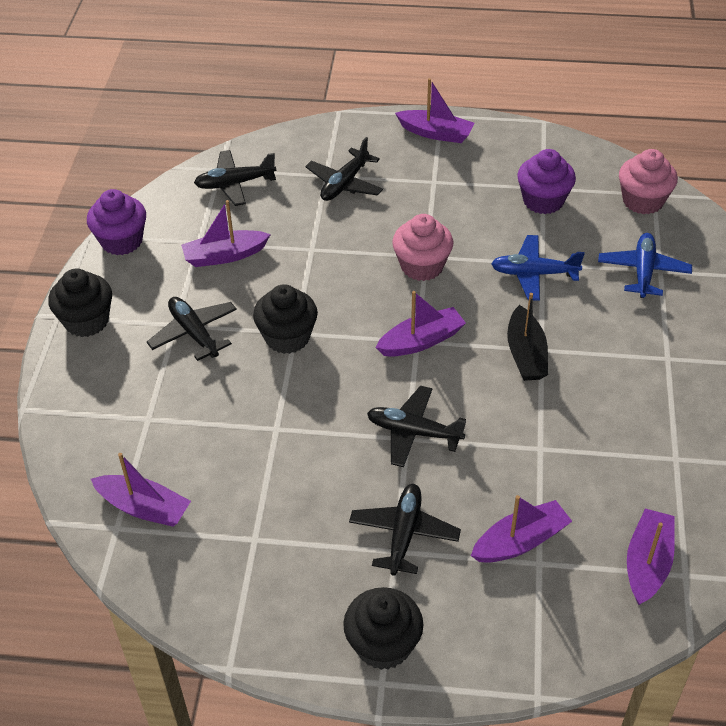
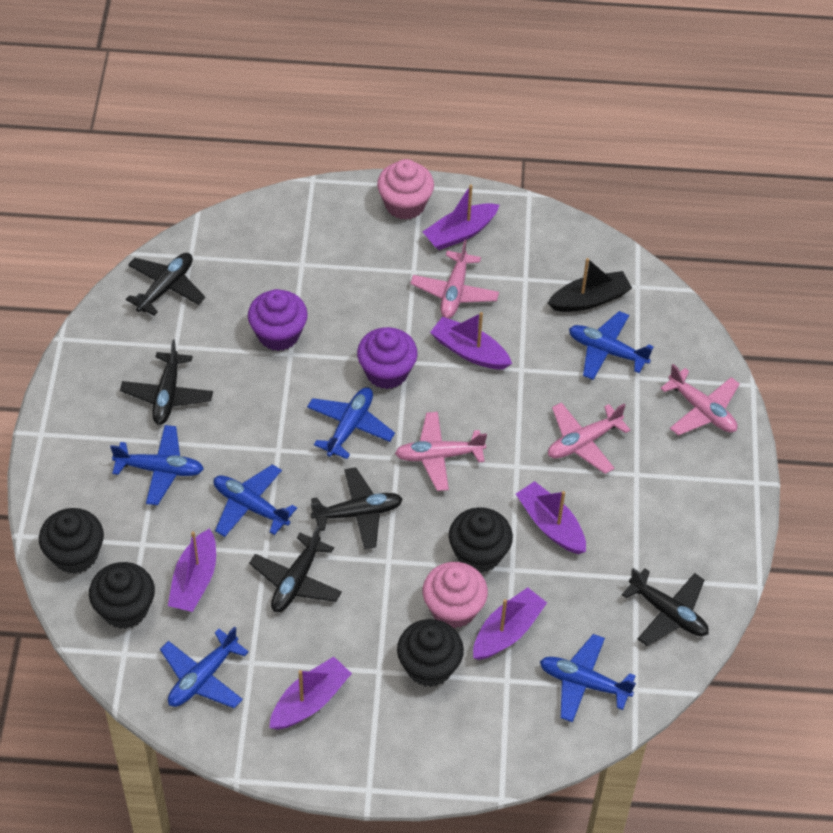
black cupcake: 3 -> 4
blue plane: 2 -> 6
pink plane: 0 -> 4

